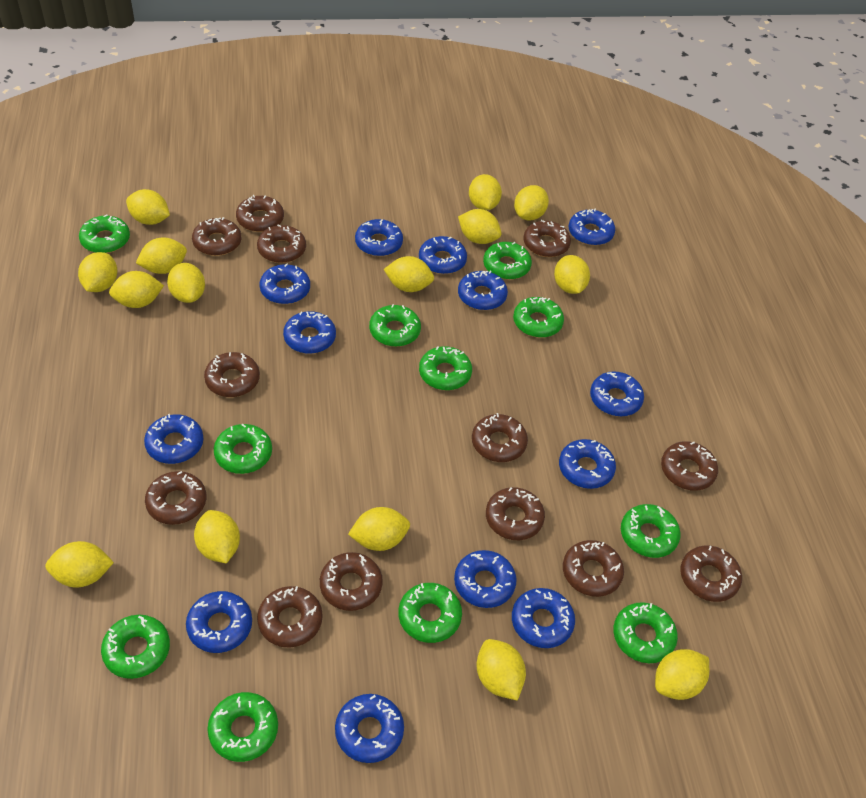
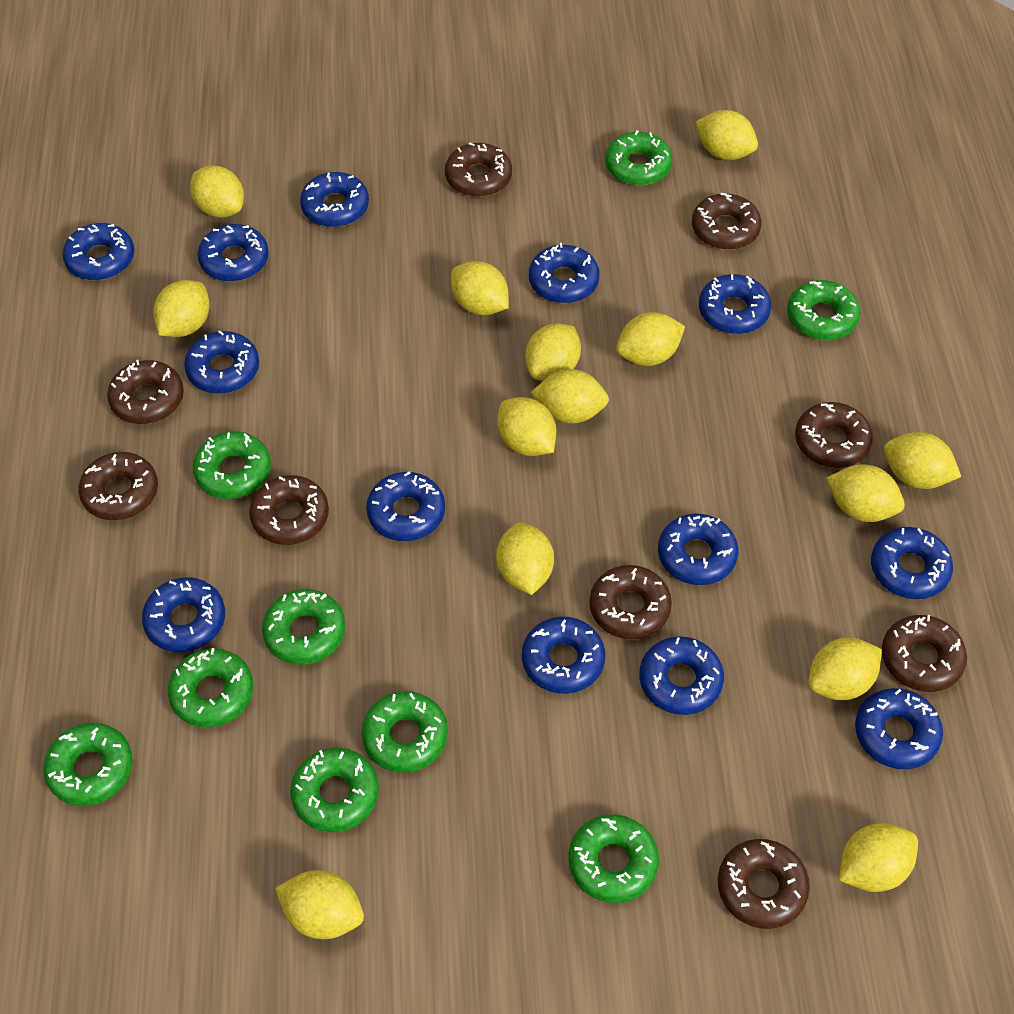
brown donut: 13 -> 9
green donut: 11 -> 9
yellow lemon: 15 -> 14

